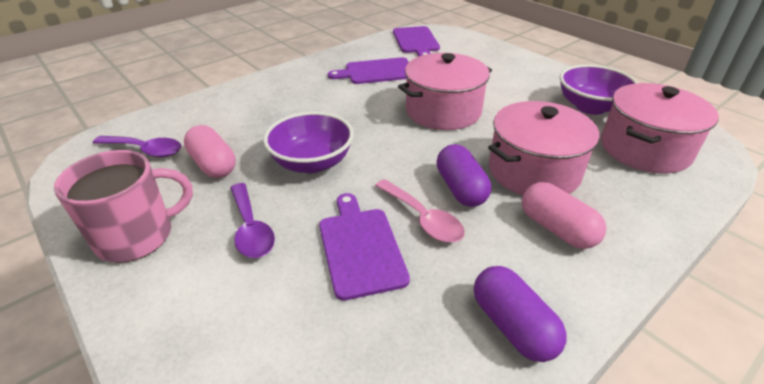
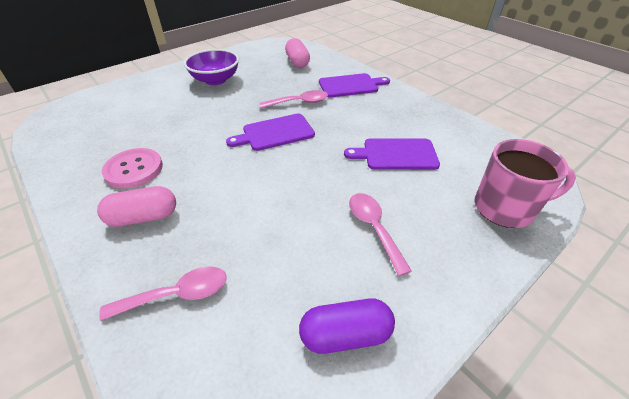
pink button: 0 -> 1
pink pot: 3 -> 0
pink spoon: 1 -> 3
purple bowl: 2 -> 1
purple capsule: 2 -> 1
purple spoon: 2 -> 0

